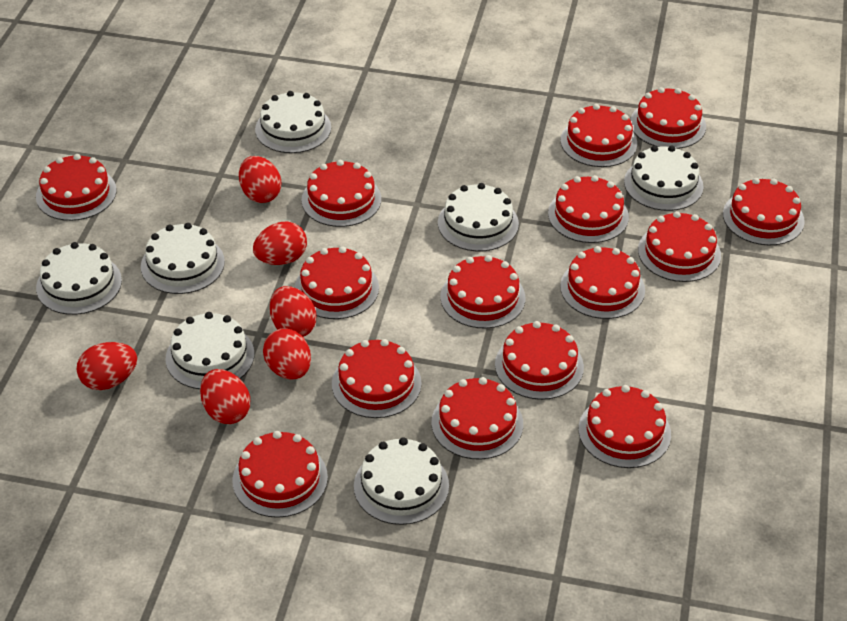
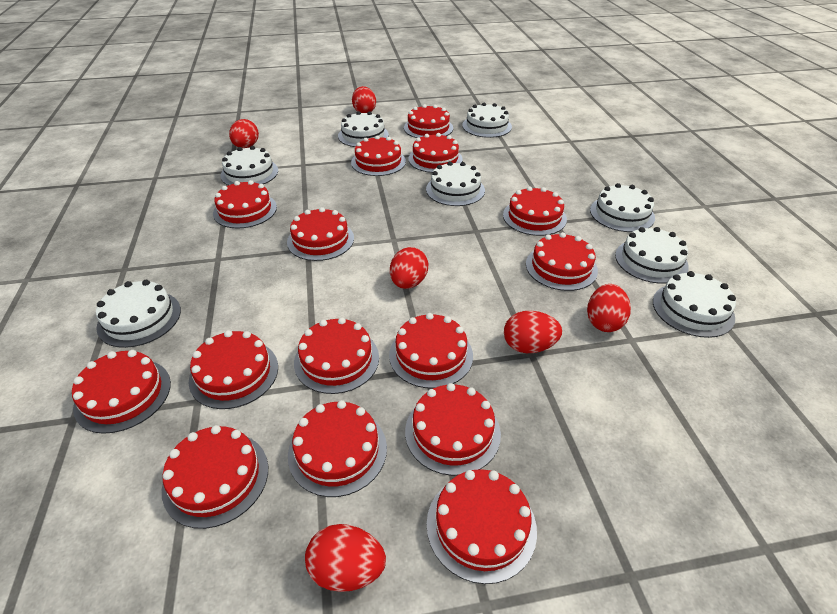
white cake: 7 -> 8

